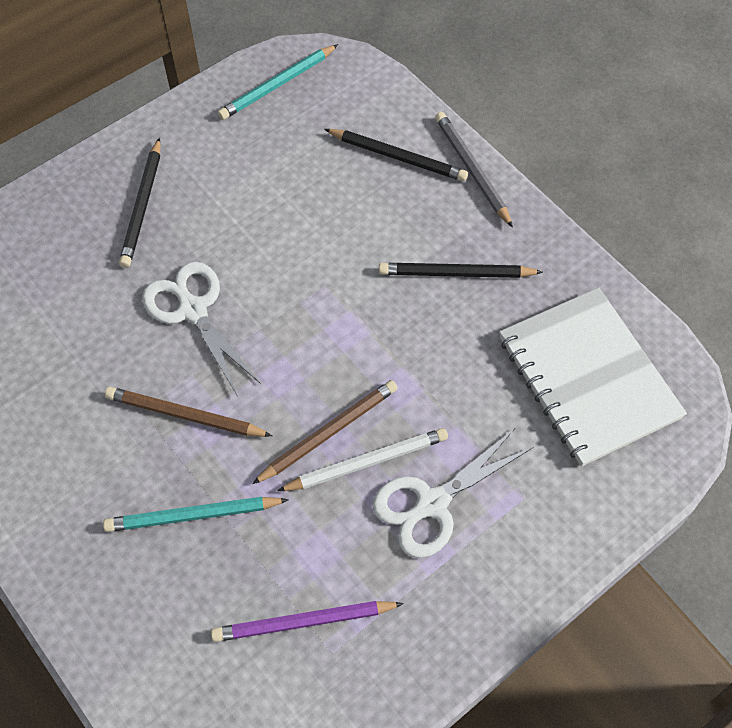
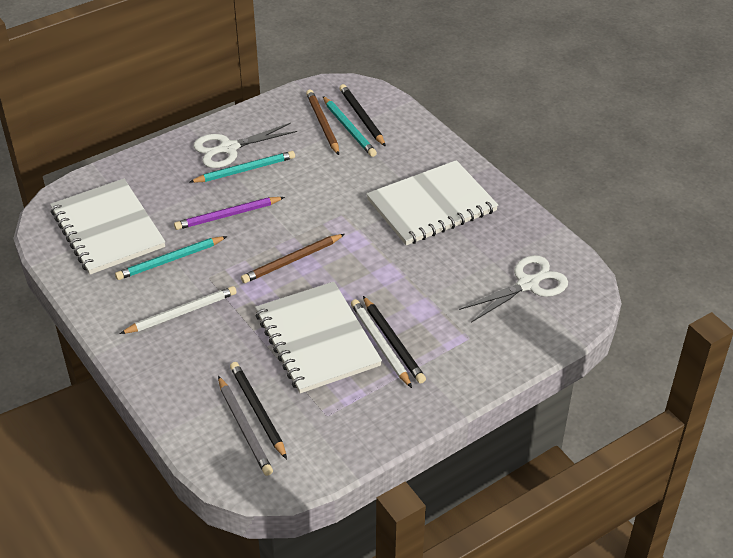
turquoise pencil: 2 -> 3
white notebook: 1 -> 3
white pencil: 1 -> 2

